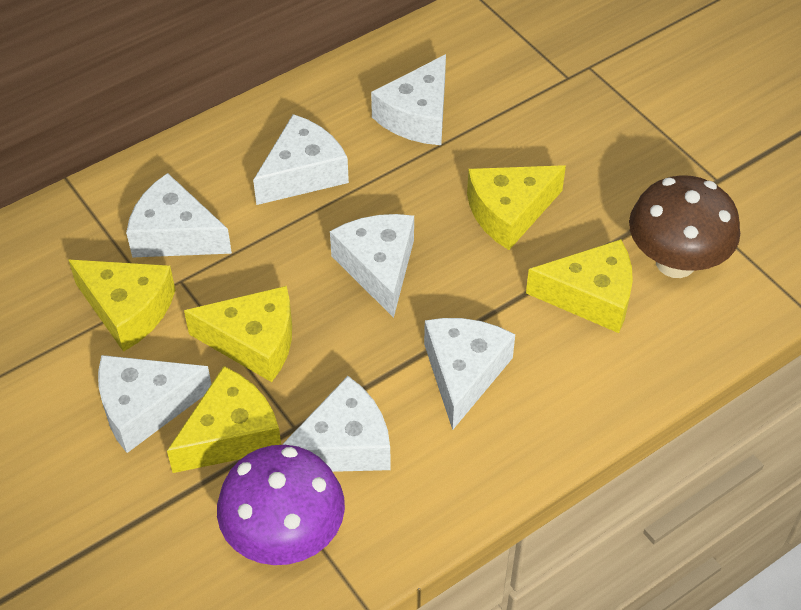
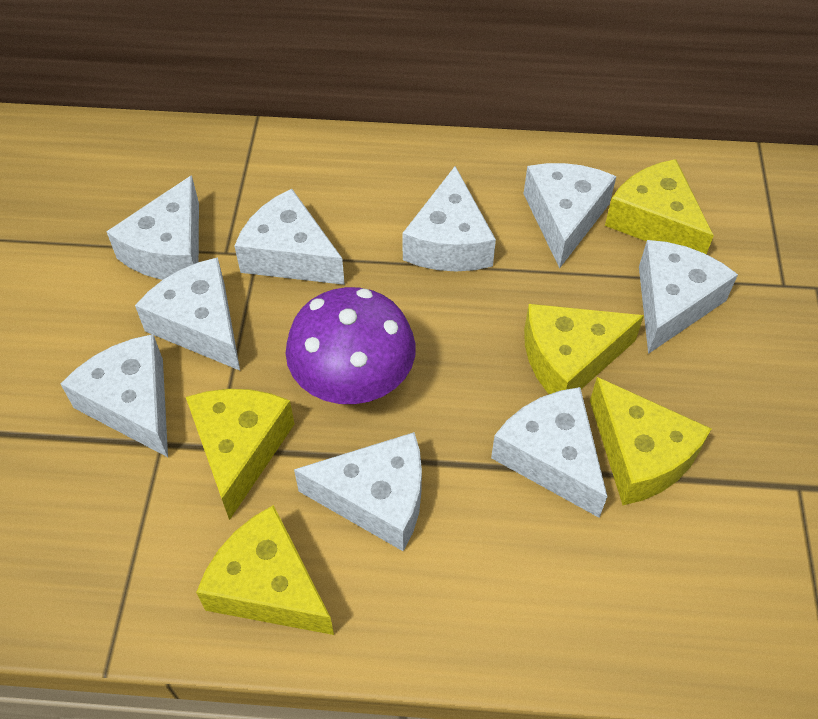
brown mushroom: 1 -> 0
white cheese: 7 -> 9

